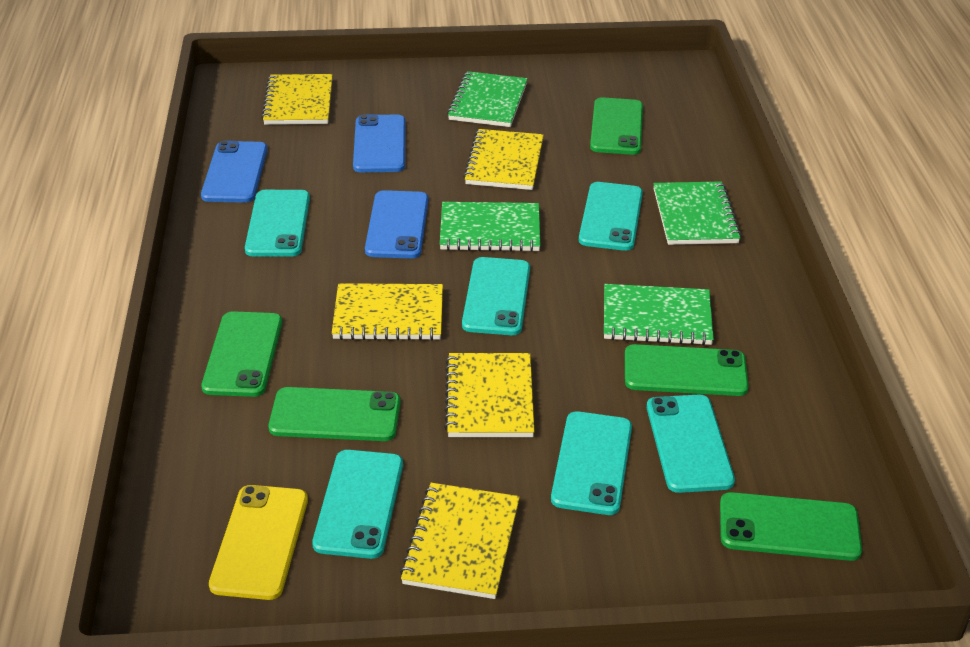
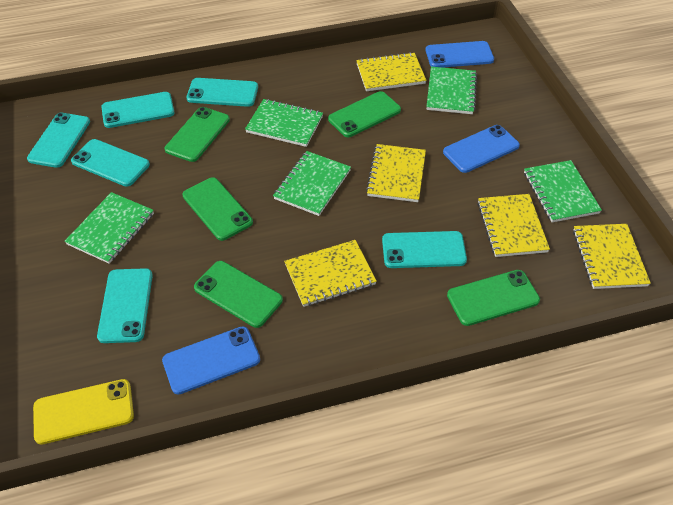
green notebook: 4 -> 5

